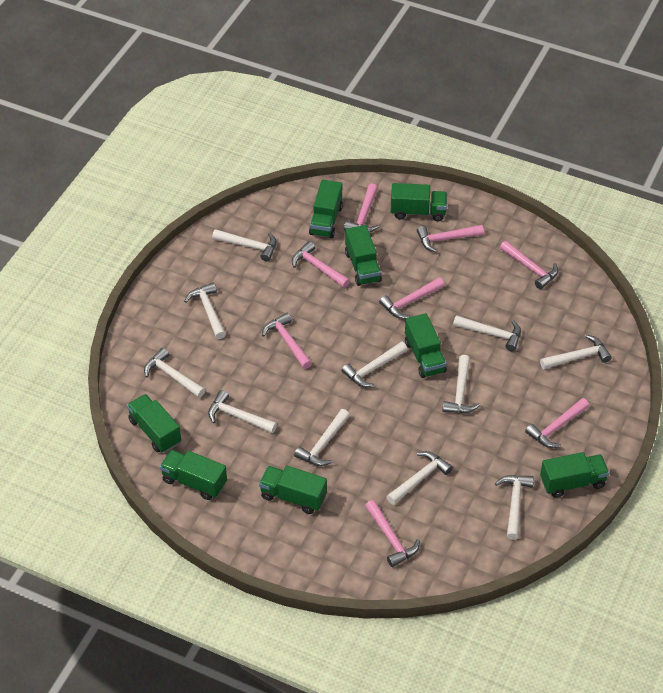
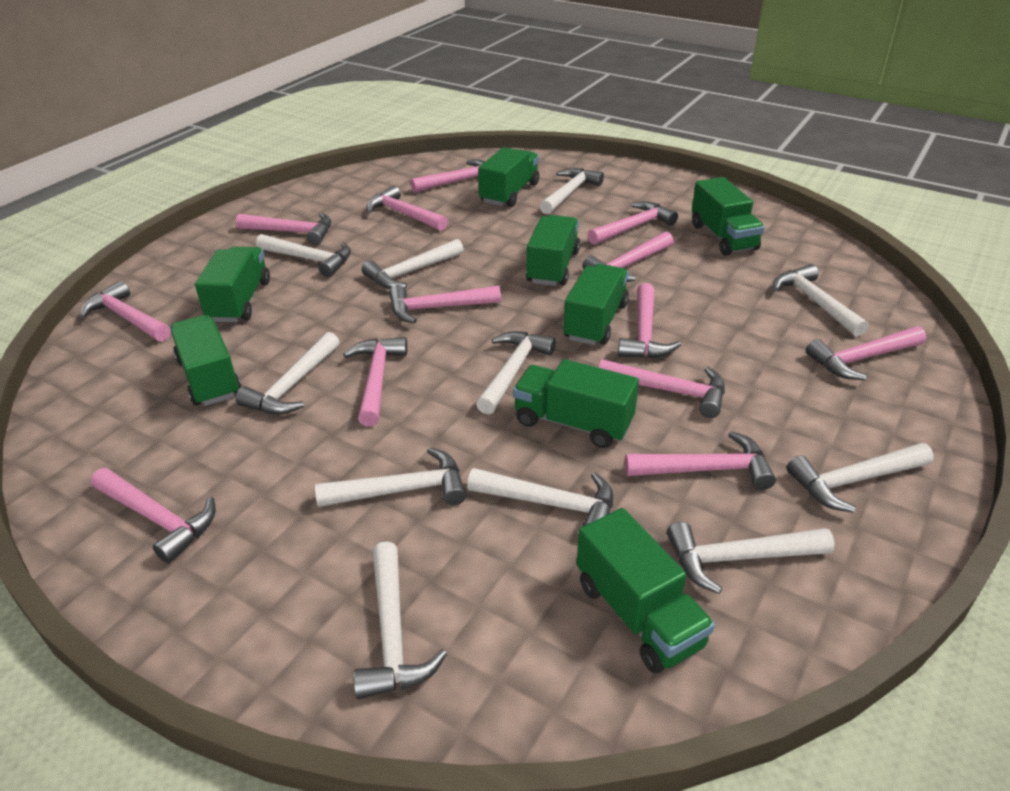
pink hammer: 8 -> 13

